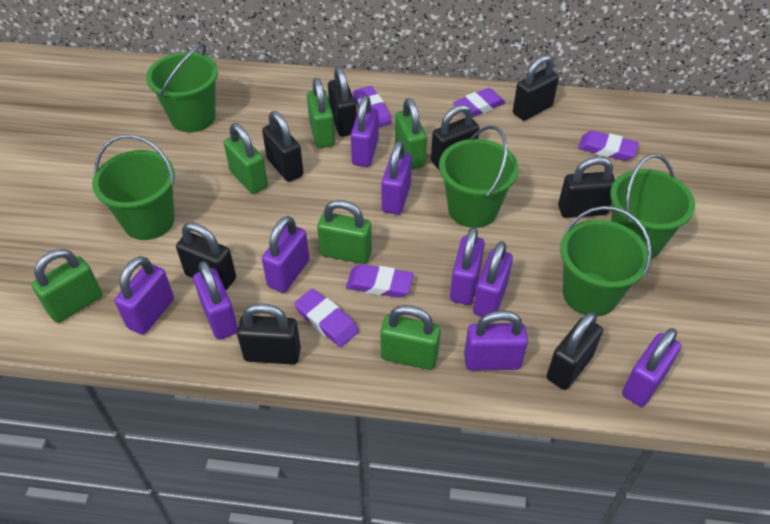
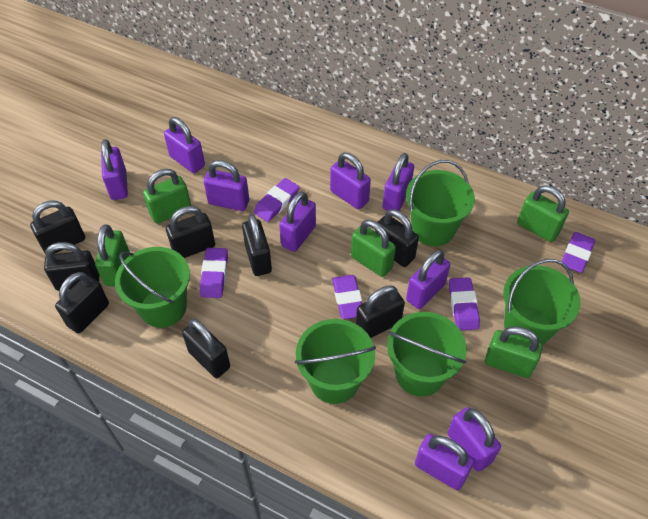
green padlock: 6 -> 5

